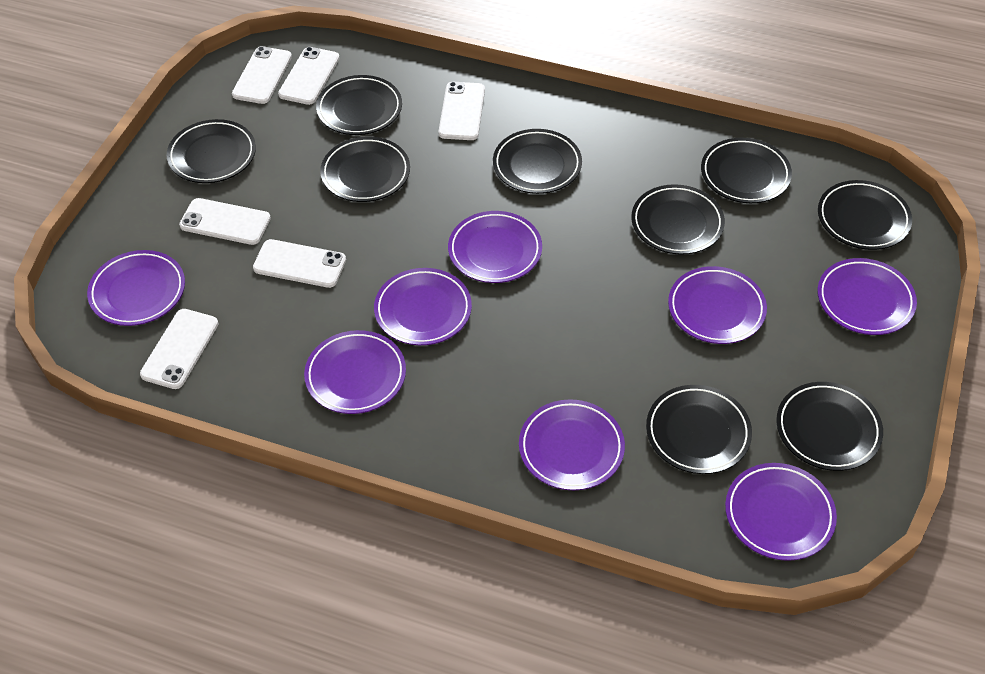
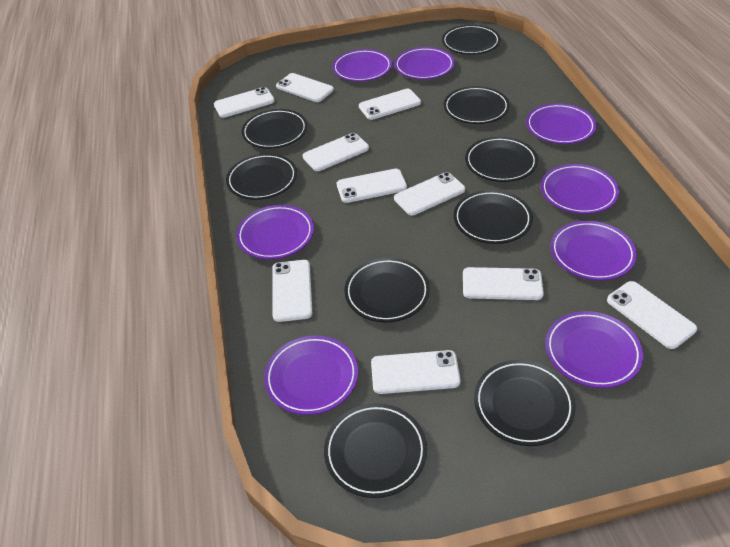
white phone: 6 -> 10

